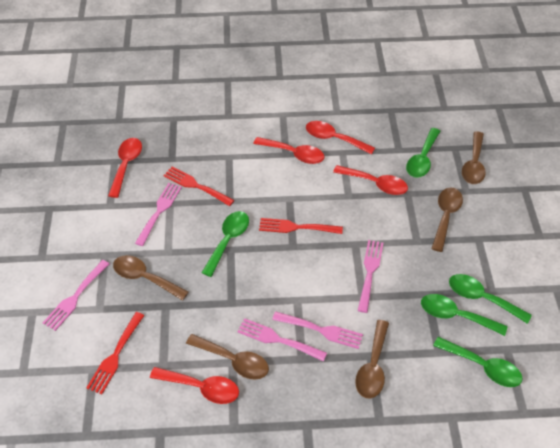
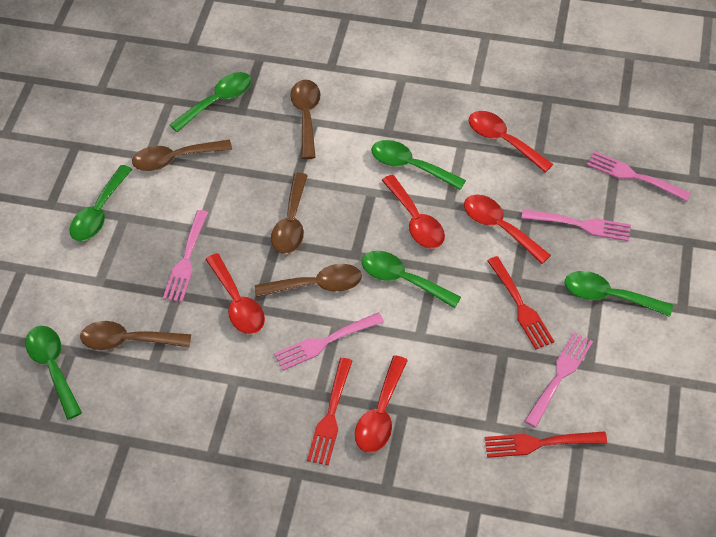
green spoon: 5 -> 6

